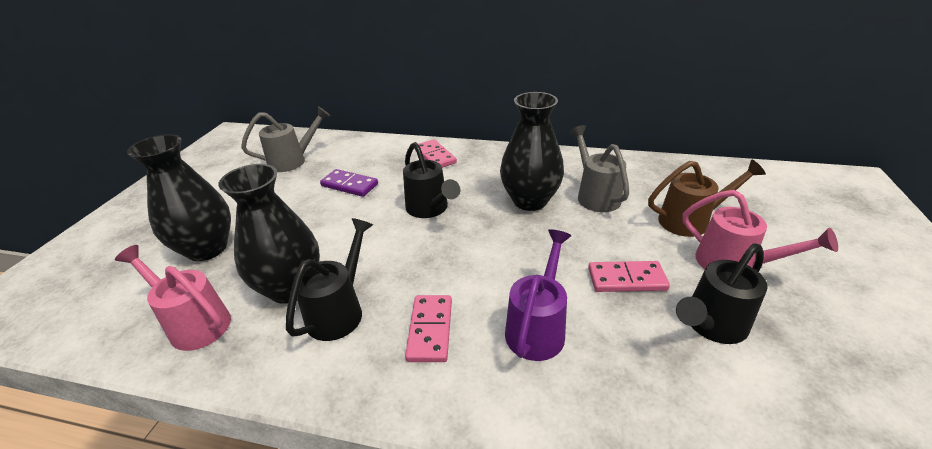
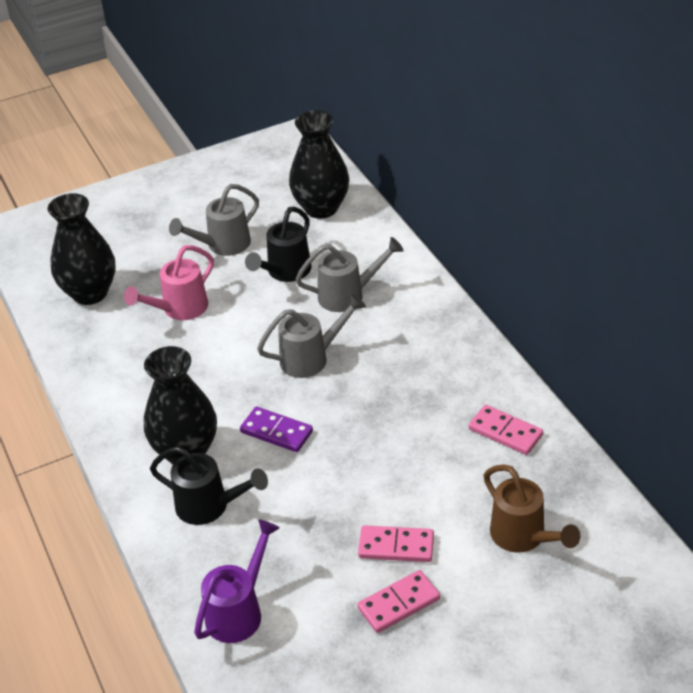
black watering can: 3 -> 2
grey watering can: 2 -> 3
pink watering can: 2 -> 1

